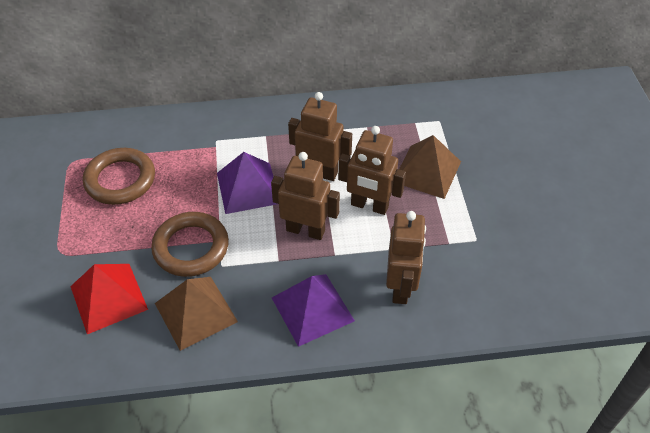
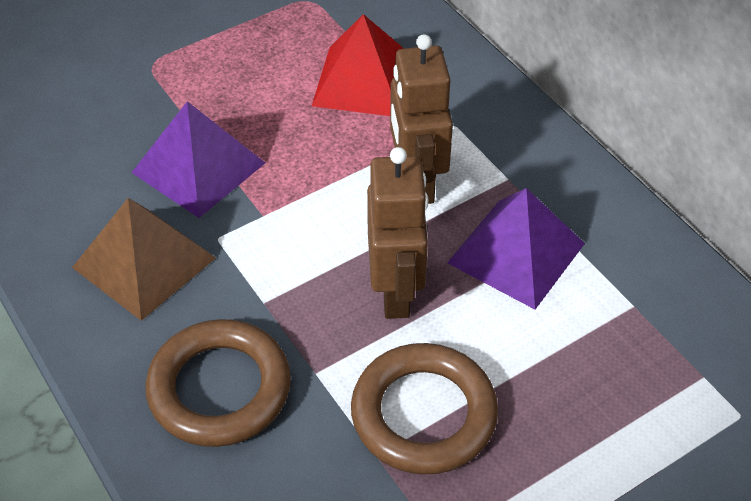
brown pyramid: 2 -> 1
brown robot: 4 -> 2

